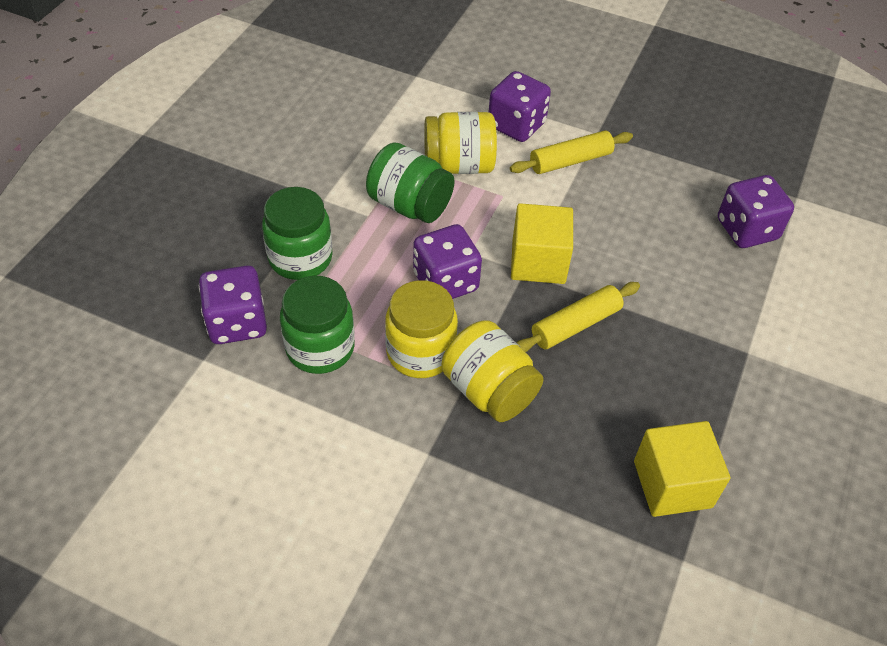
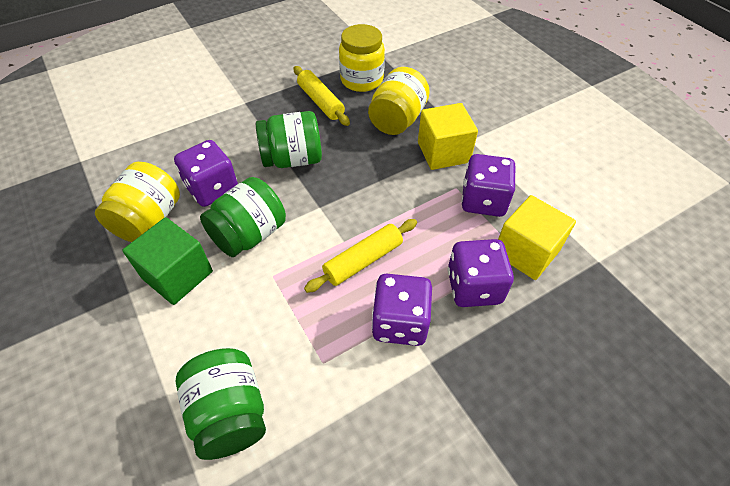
green cube: 0 -> 1

